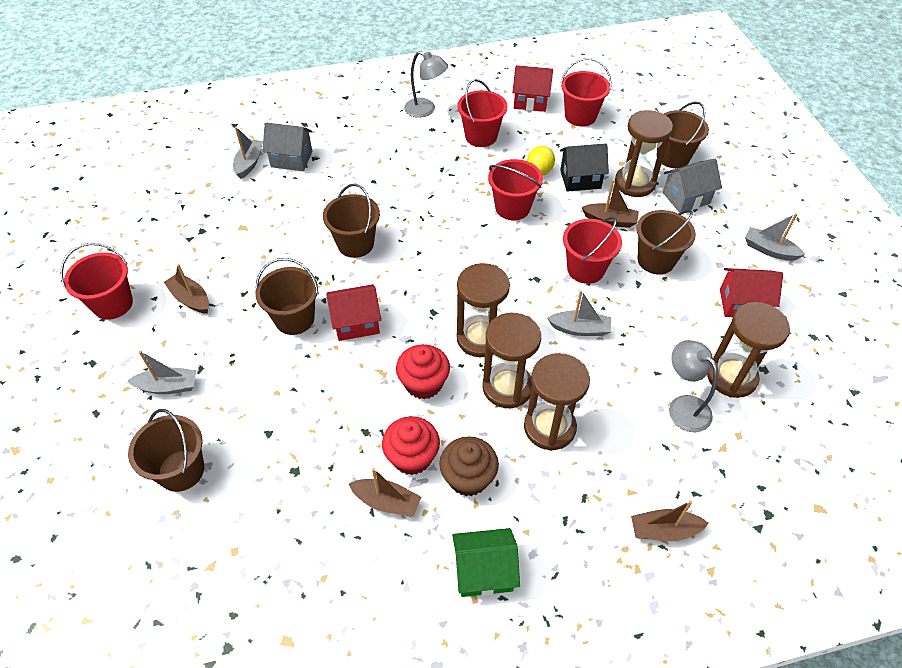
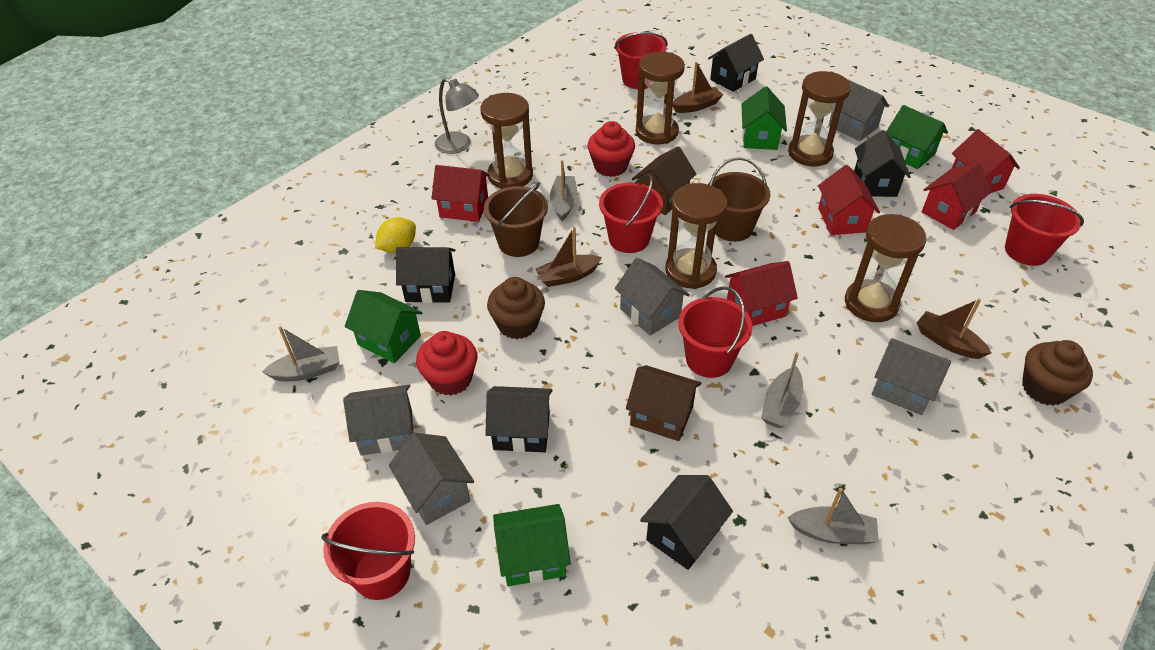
black house: 1 -> 5
brown boat: 4 -> 3
brown bucket: 5 -> 2
brown cupcake: 1 -> 2
brown house: 0 -> 2
green house: 1 -> 4
grey house: 2 -> 5
grey lamp: 2 -> 1
red house: 3 -> 5

